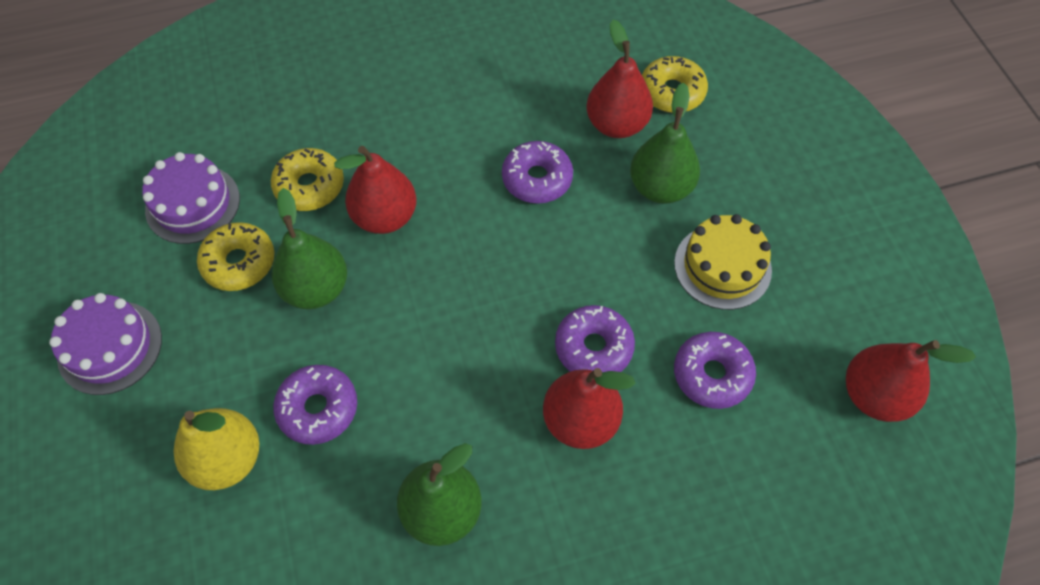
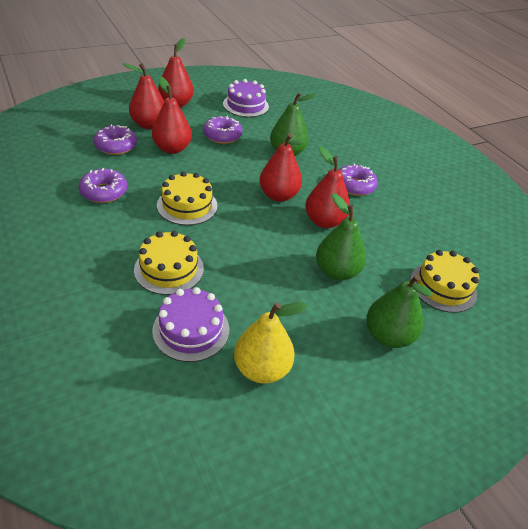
red pear: 4 -> 5
yellow cake: 1 -> 3
yellow donut: 3 -> 0

